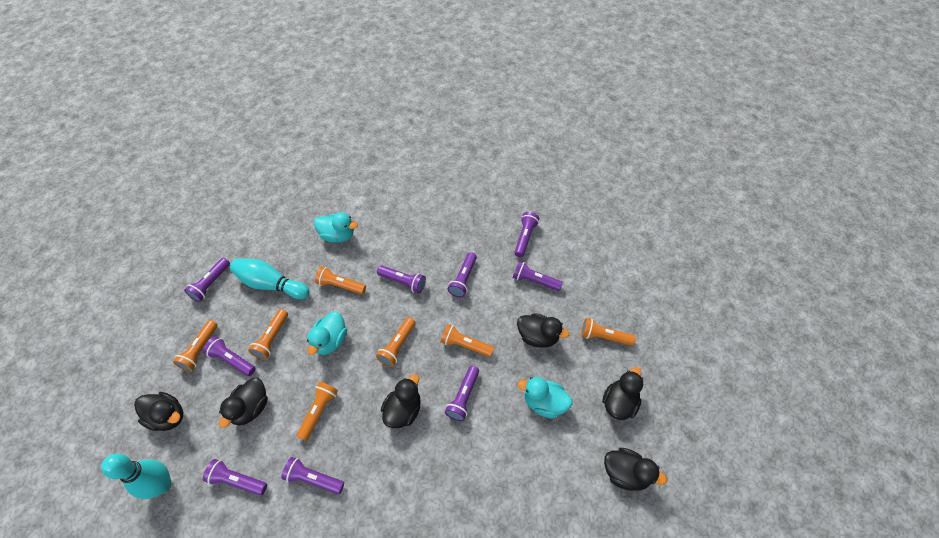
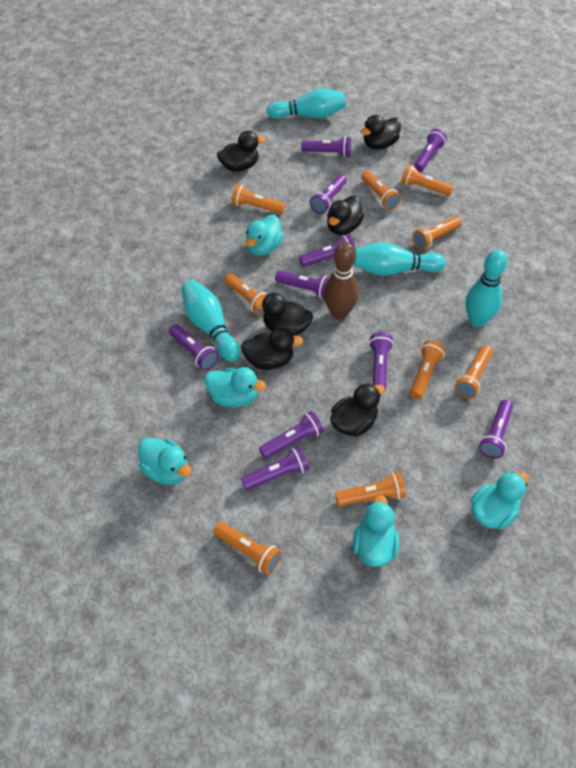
brown bowling pin: 0 -> 1
orange flashlight: 7 -> 9
purple flashlight: 9 -> 10
turquoise bowling pin: 2 -> 4
turquoise duck: 3 -> 5

